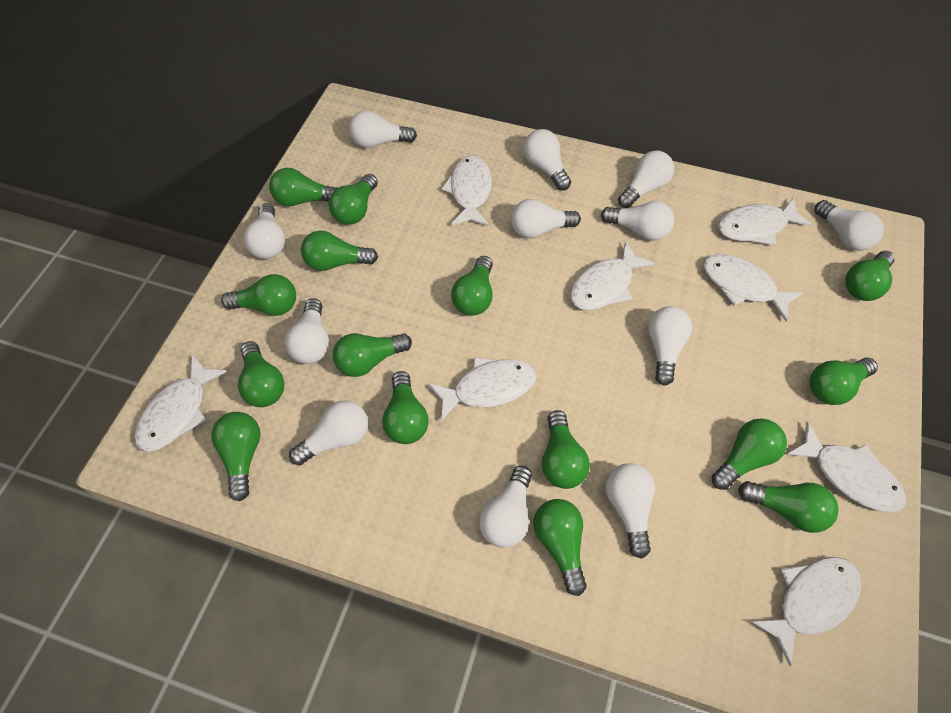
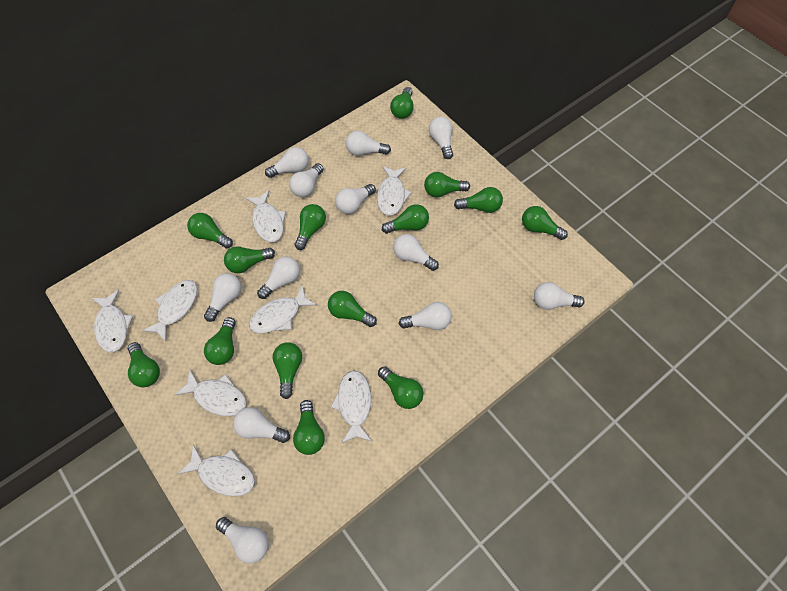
green light bulb: 15 -> 14

